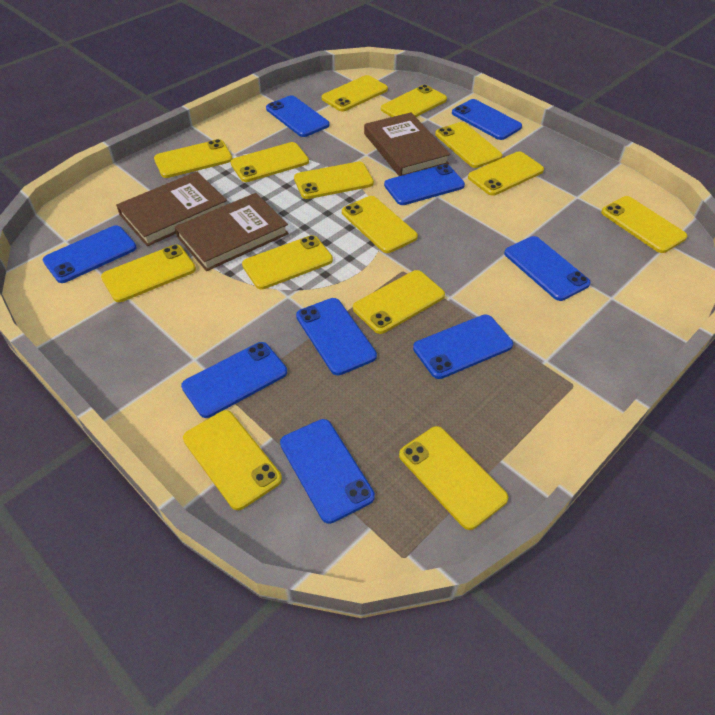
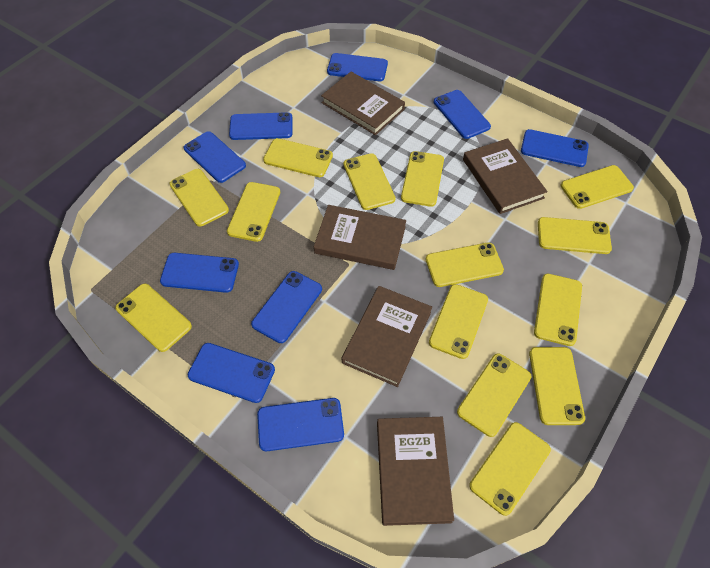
brown book: 3 -> 5

